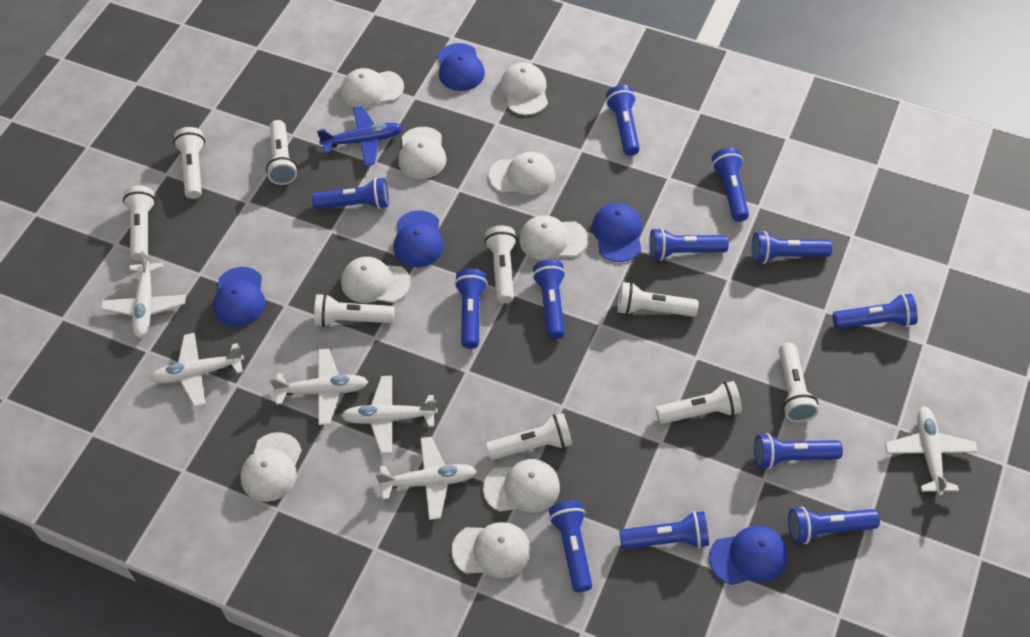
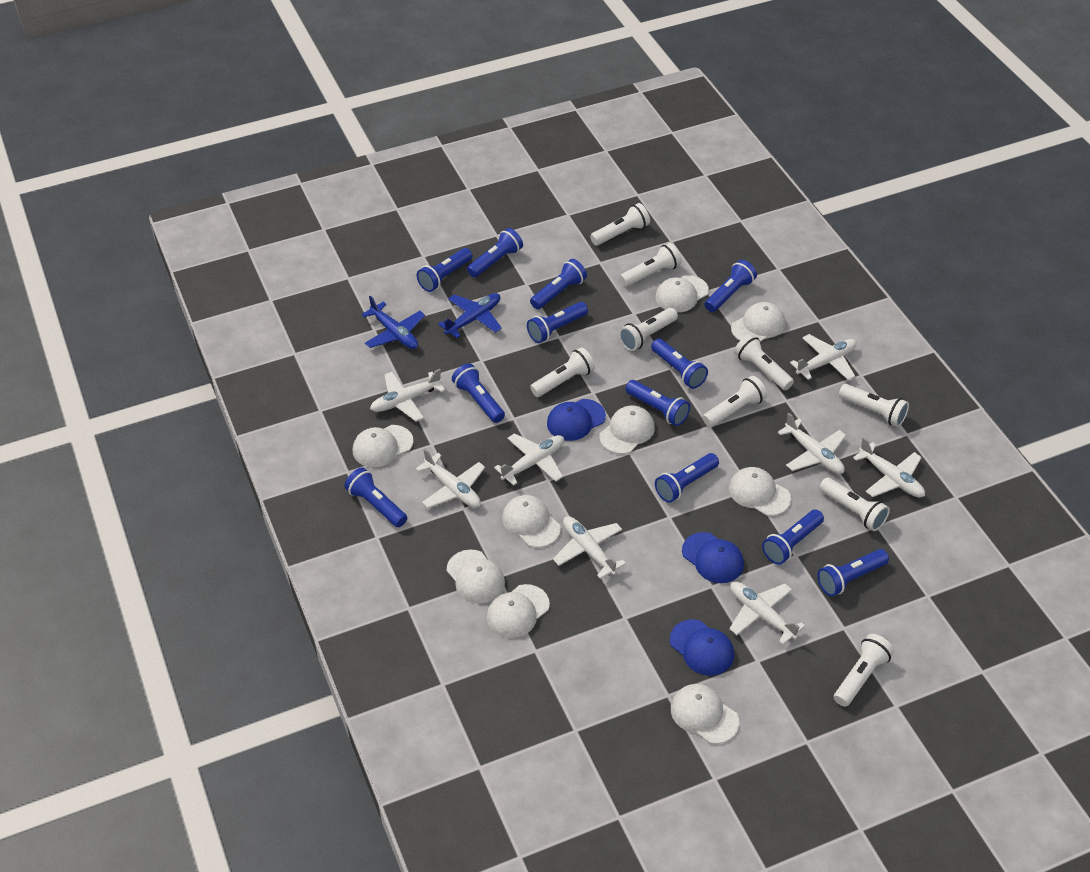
blue cap: 5 -> 3
blue plane: 1 -> 2
white plane: 6 -> 8

